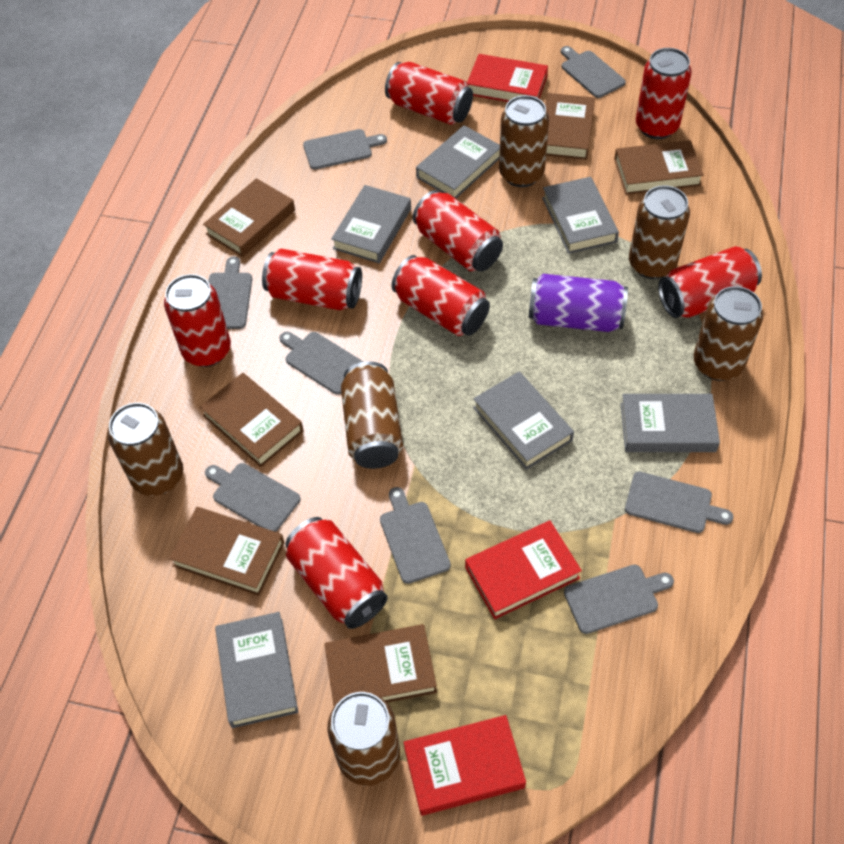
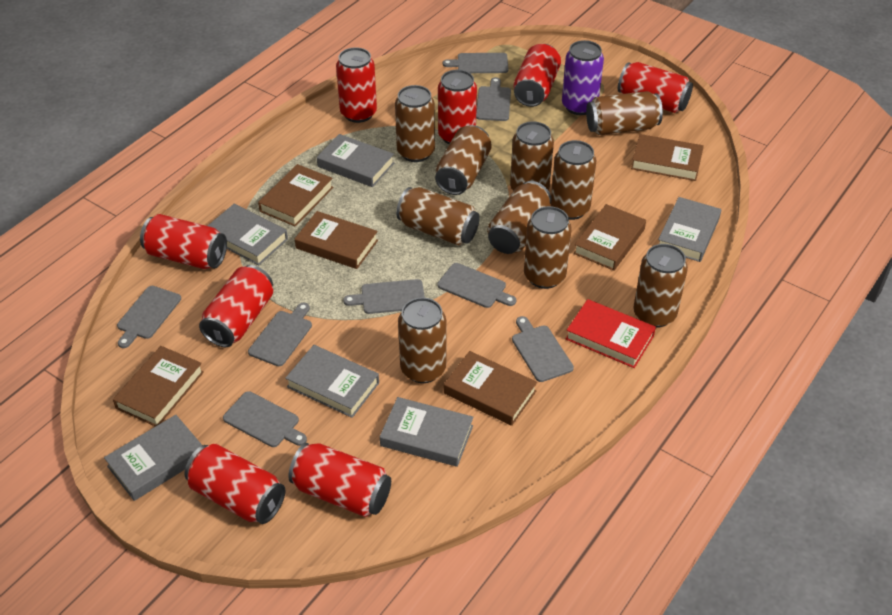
brown can: 6 -> 10
red book: 3 -> 1

